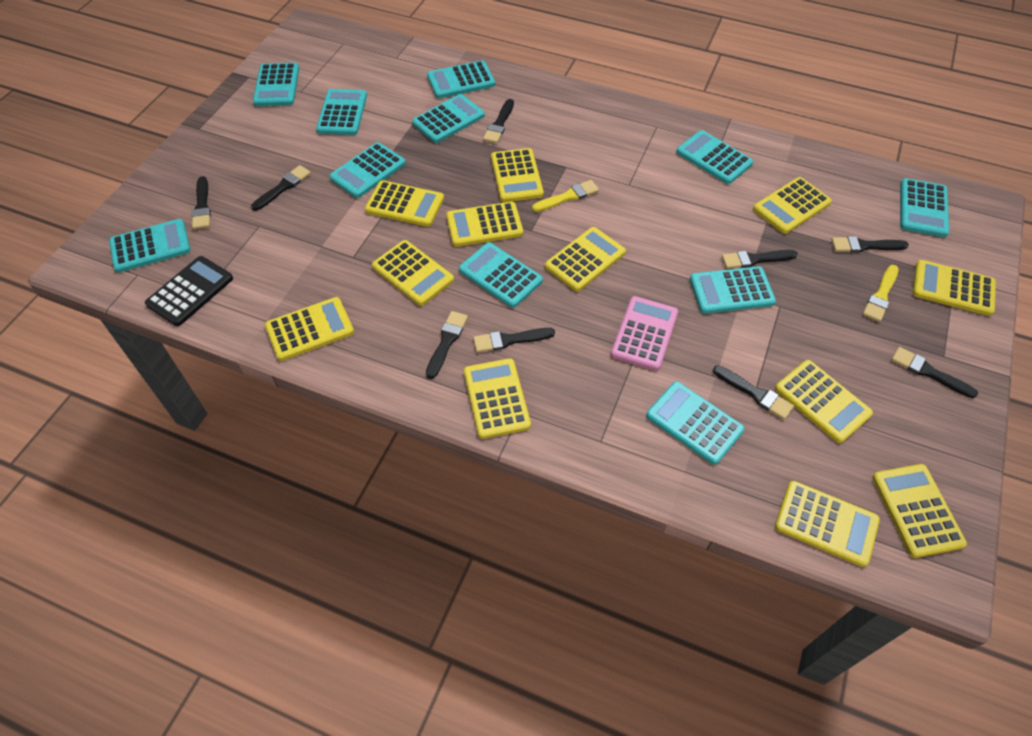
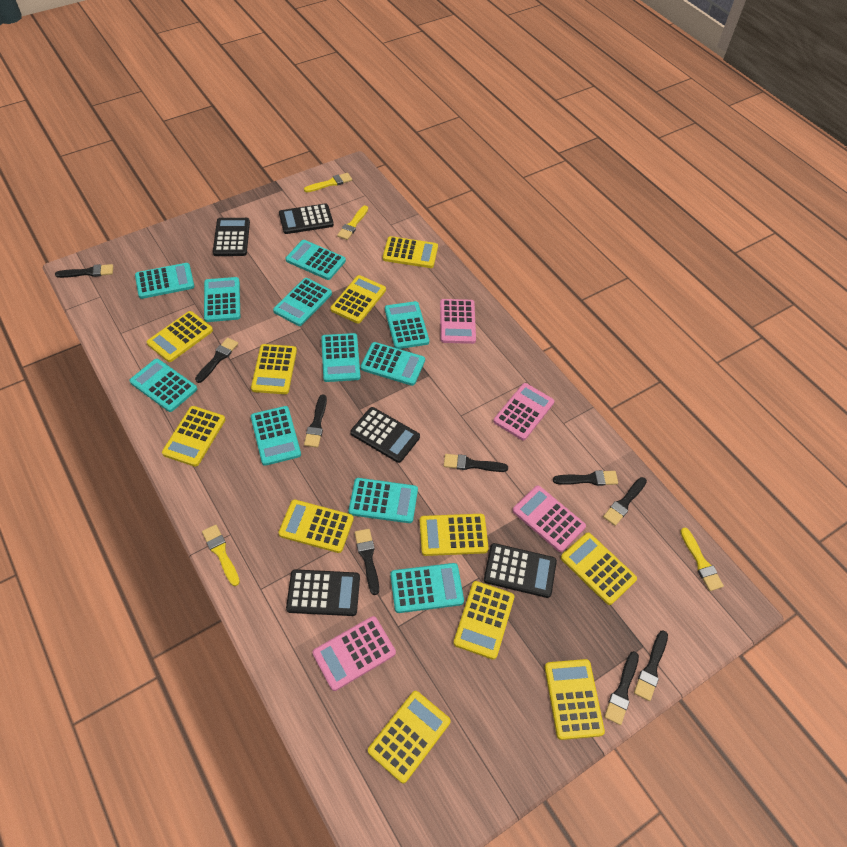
black calculator: 1 -> 5
pink calculator: 1 -> 4
yellow brush: 2 -> 4
yellow calculator: 12 -> 11

